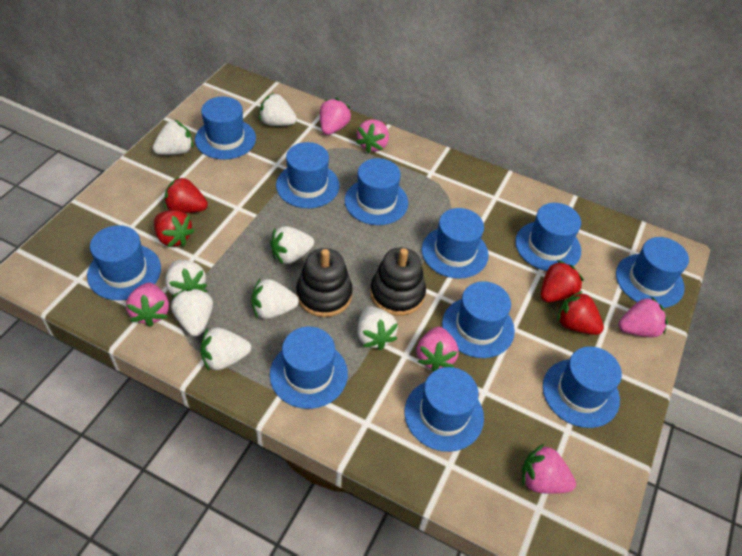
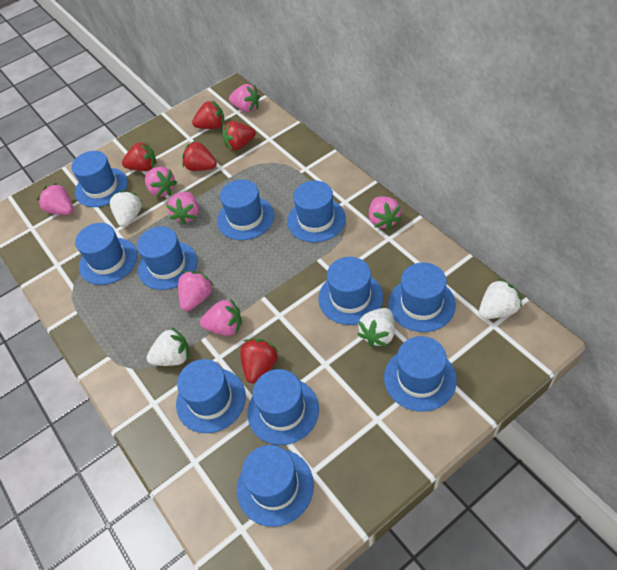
black stacking toy: 2 -> 0
pink strawberry: 6 -> 7
red strawberry: 4 -> 5
white strawberry: 8 -> 4

